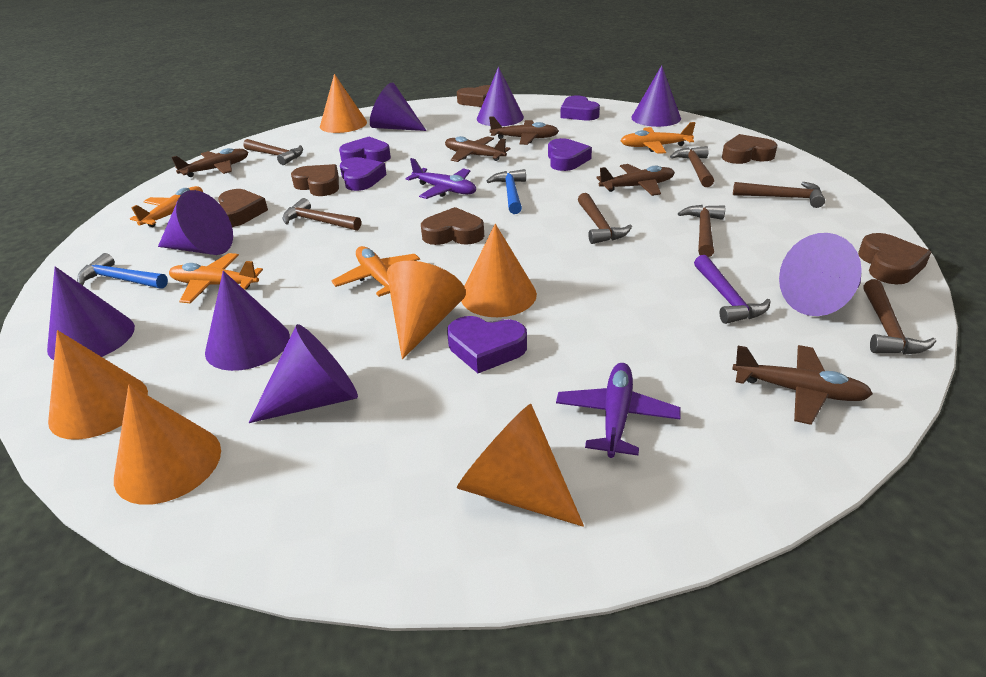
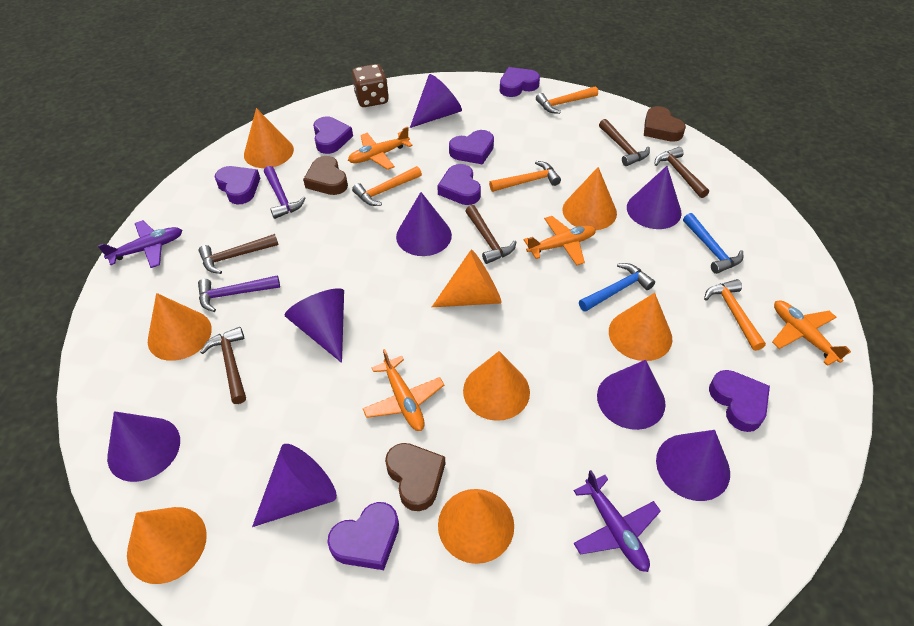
brown dice: 0 -> 1
brown hammer: 7 -> 5
brown heart: 6 -> 3
brown plane: 5 -> 0
orange cone: 6 -> 8
orange hammer: 0 -> 4
purple hammer: 1 -> 2
purple heart: 5 -> 7

